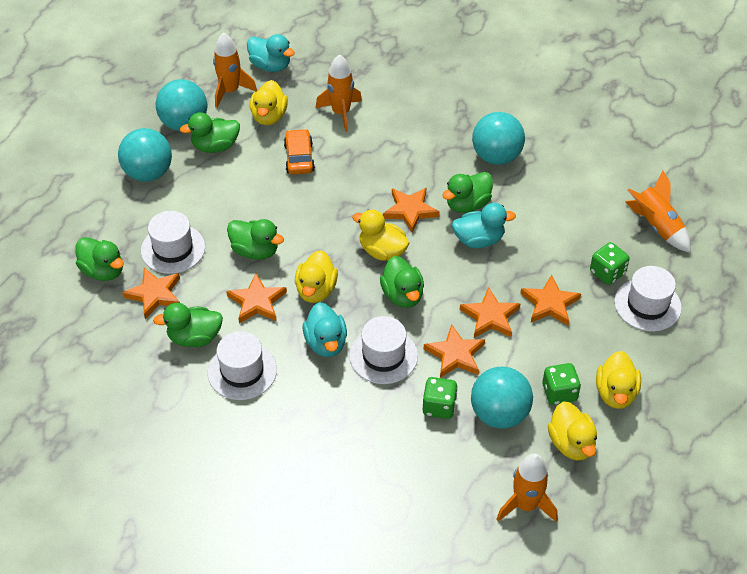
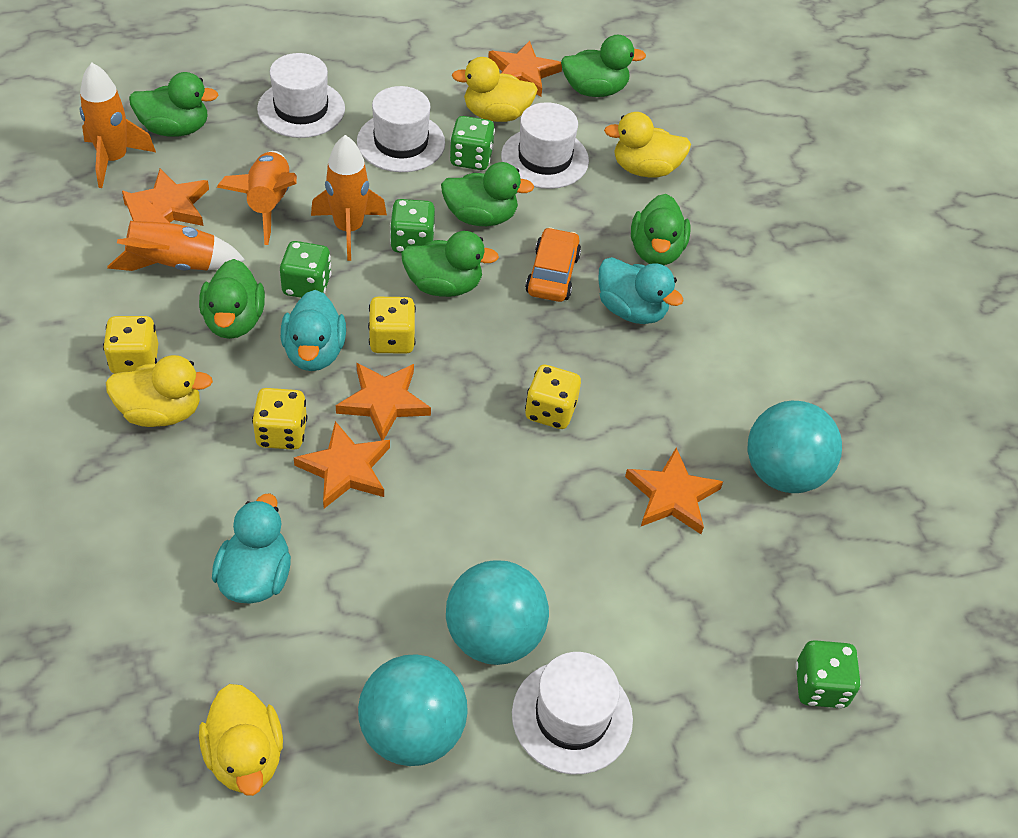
green dice: 3 -> 4
orange star: 6 -> 5
turquoise ball: 4 -> 3
yellow dice: 0 -> 4
yellow duck: 5 -> 4

